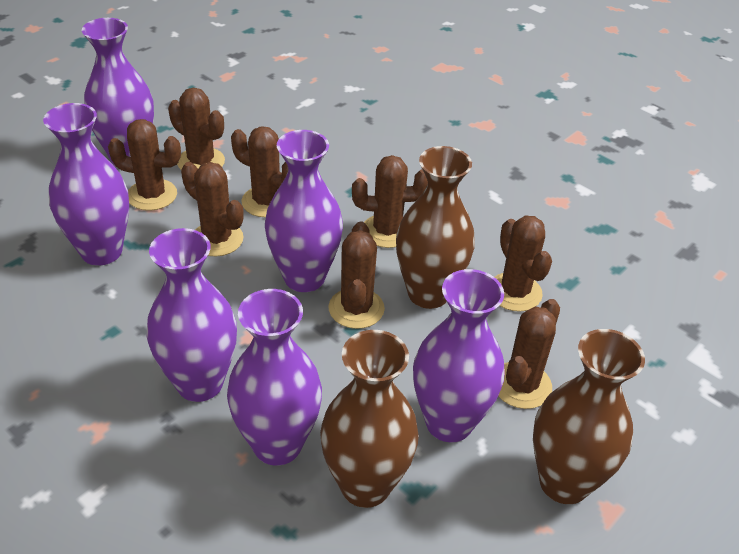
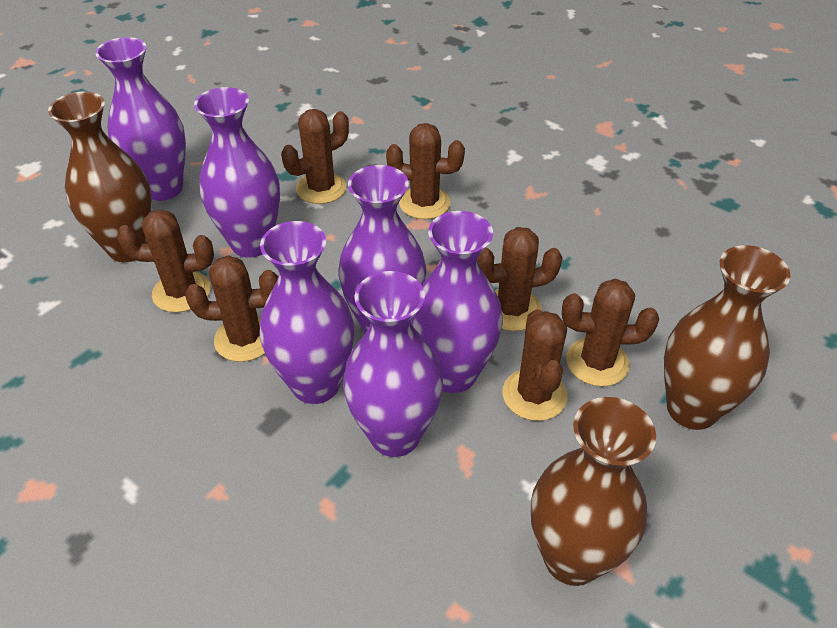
brown cactus: 8 -> 7

